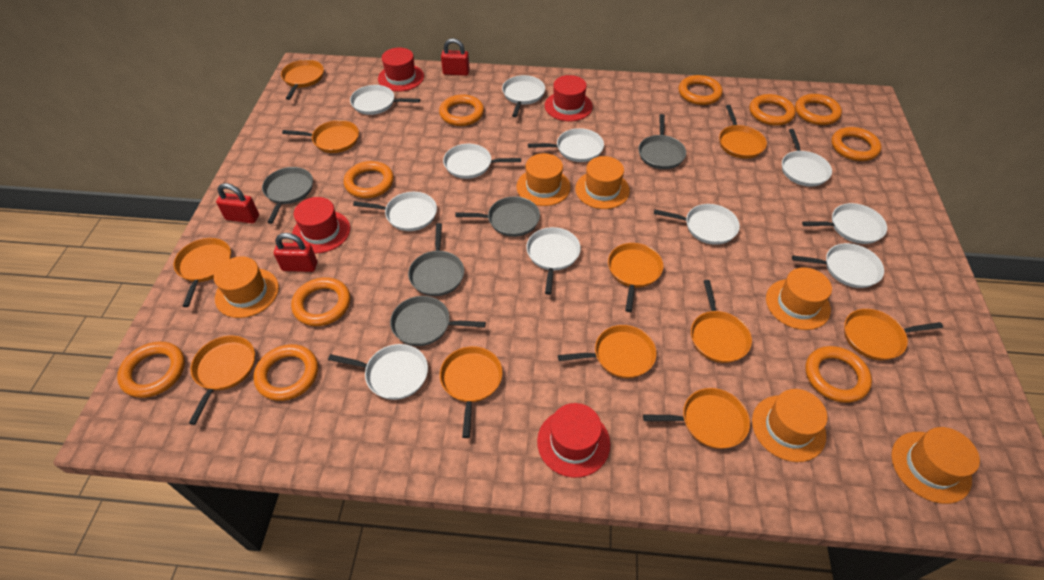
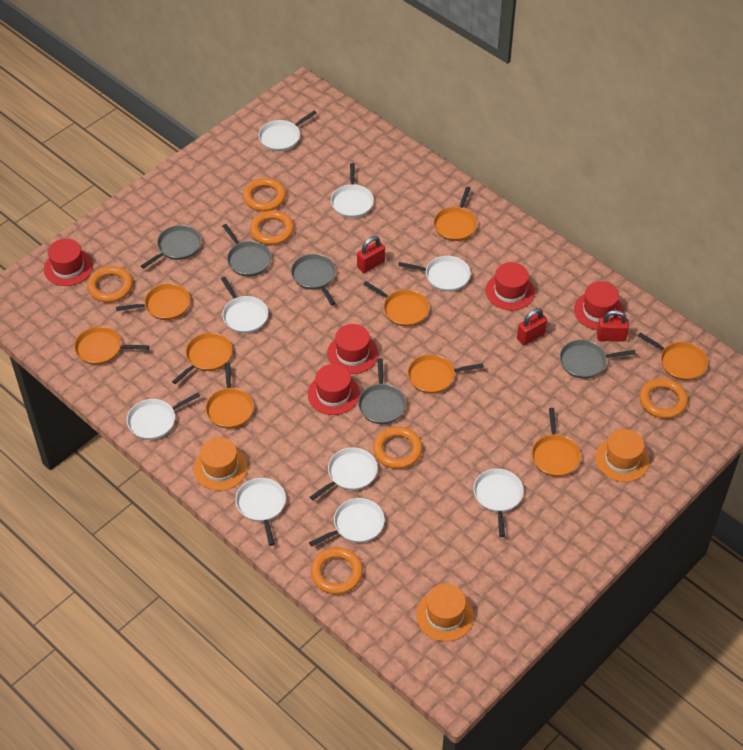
orange hat: 6 -> 3
orange pan: 11 -> 9
orange ring: 10 -> 6
red hat: 4 -> 5
white pan: 11 -> 9

